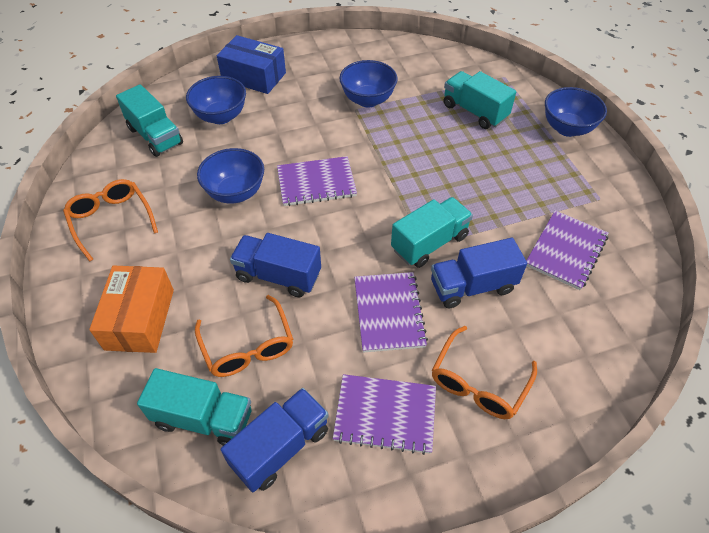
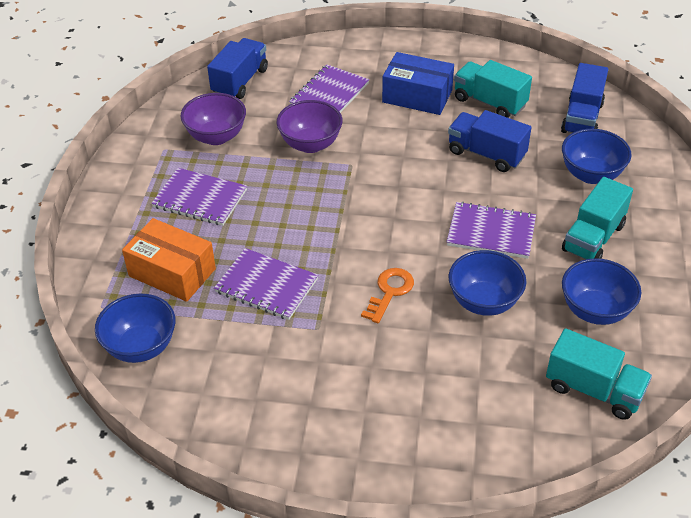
orange glasses: 3 -> 0
orange key: 0 -> 1
purple bowl: 0 -> 2
turquoise truck: 4 -> 3

